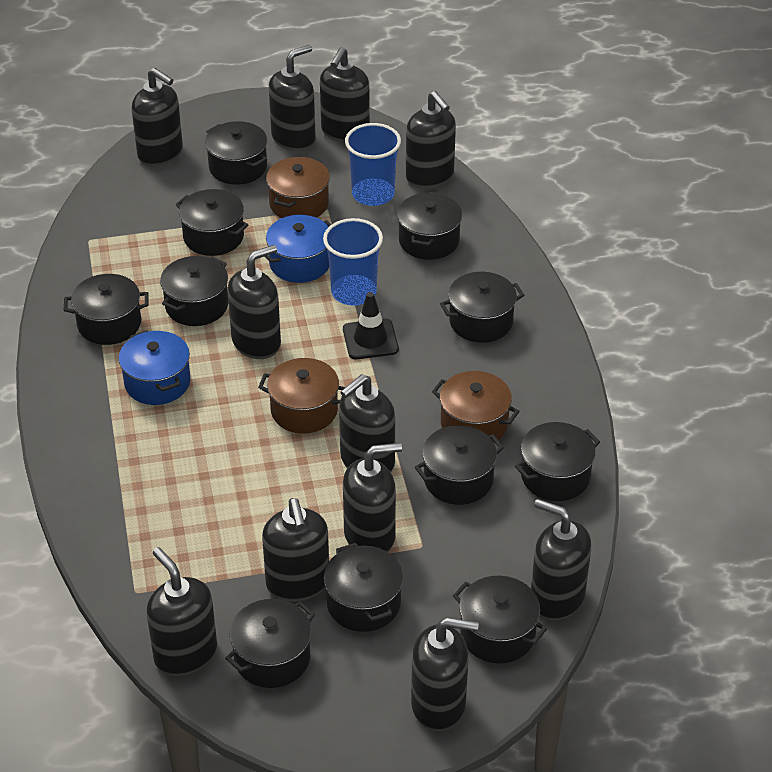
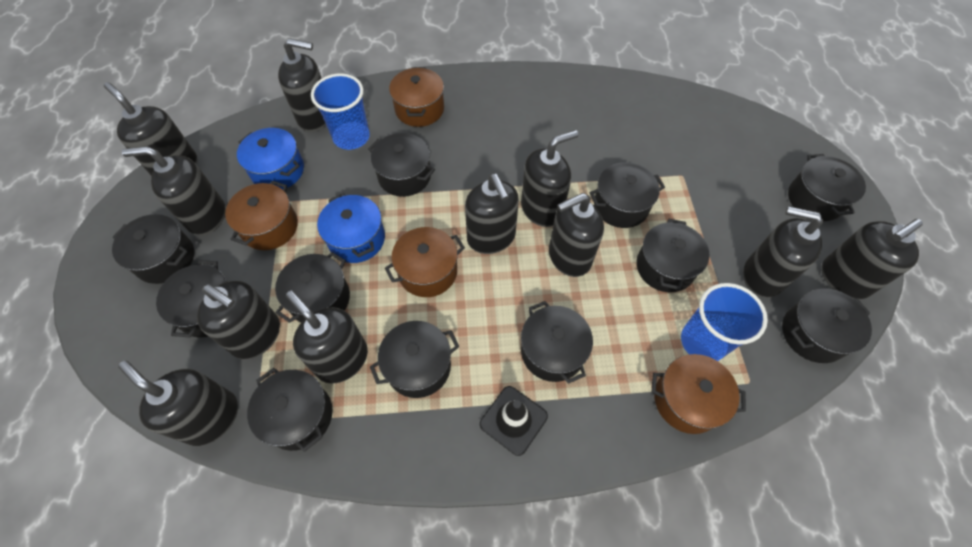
brown pot: 3 -> 4

